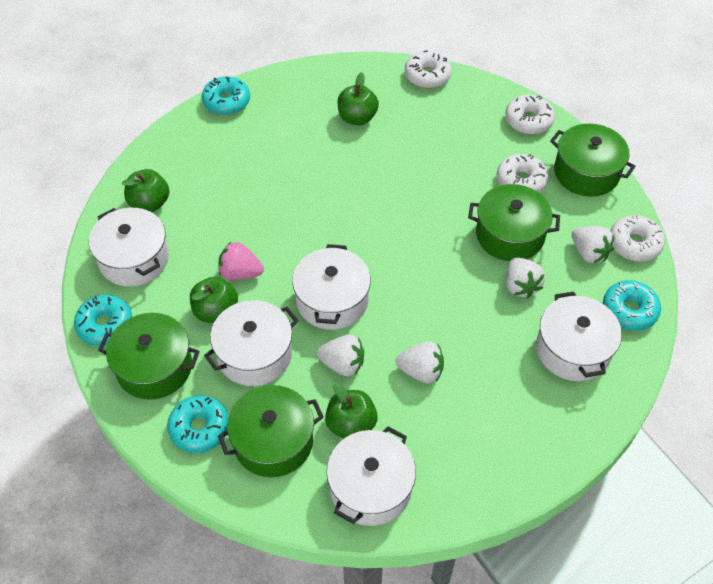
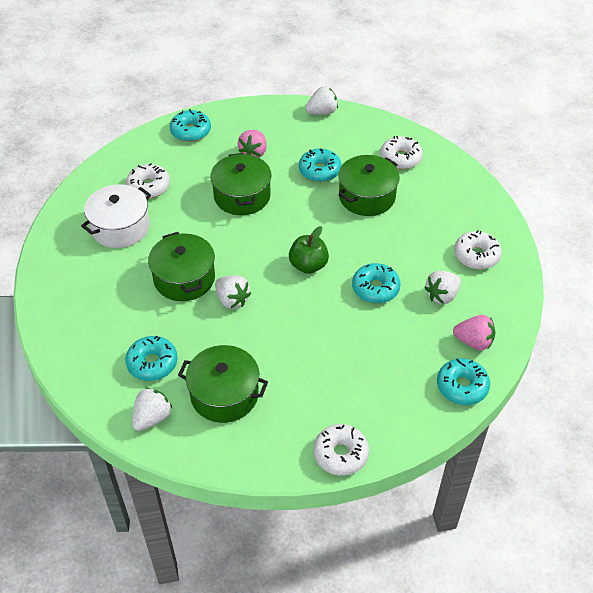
green apple: 4 -> 1
pink strawberry: 1 -> 2
turquoise donut: 4 -> 5
white pot: 5 -> 1

